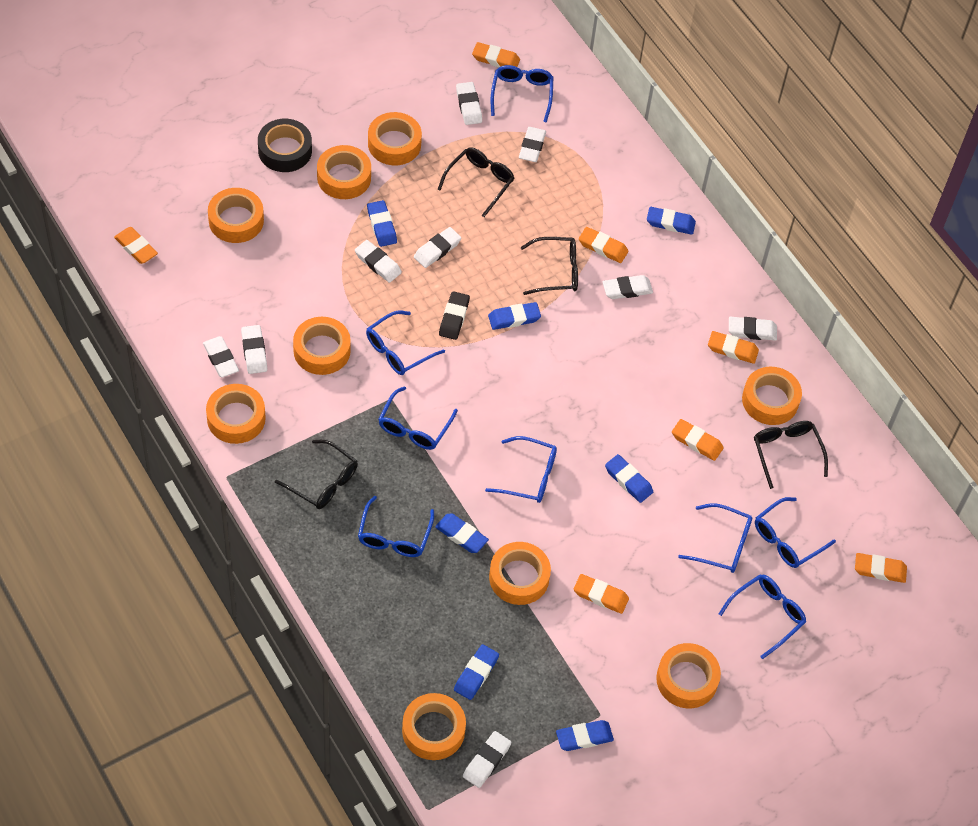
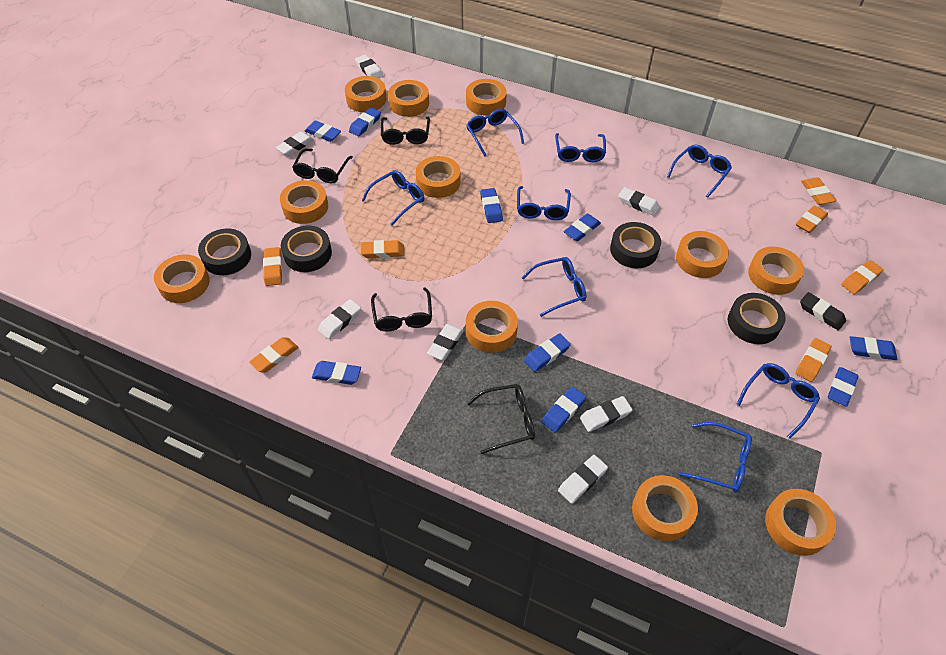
black tape: 1 -> 4
blue eraser: 7 -> 9
orange tape: 9 -> 11
white eraser: 9 -> 7

